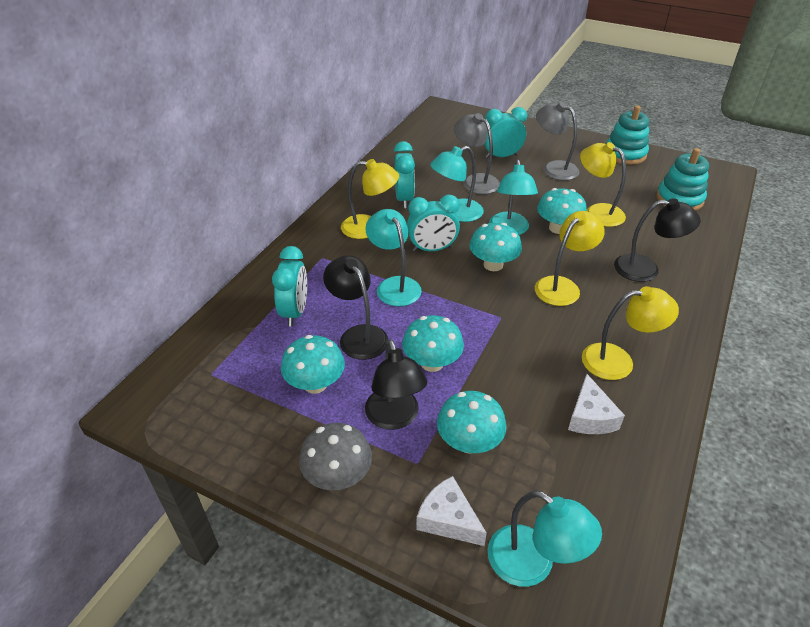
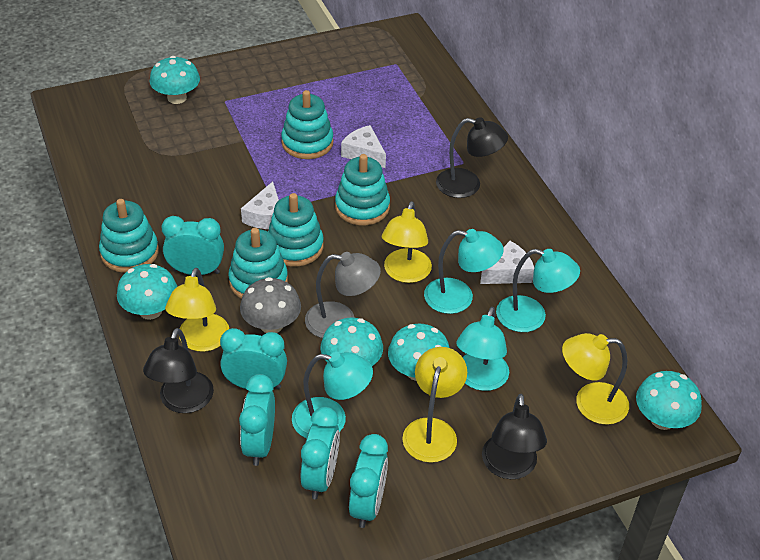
grey lamp: 2 -> 1
turquoise clock: 4 -> 5
turquoise stacking toy: 2 -> 5
white cheese: 2 -> 3

